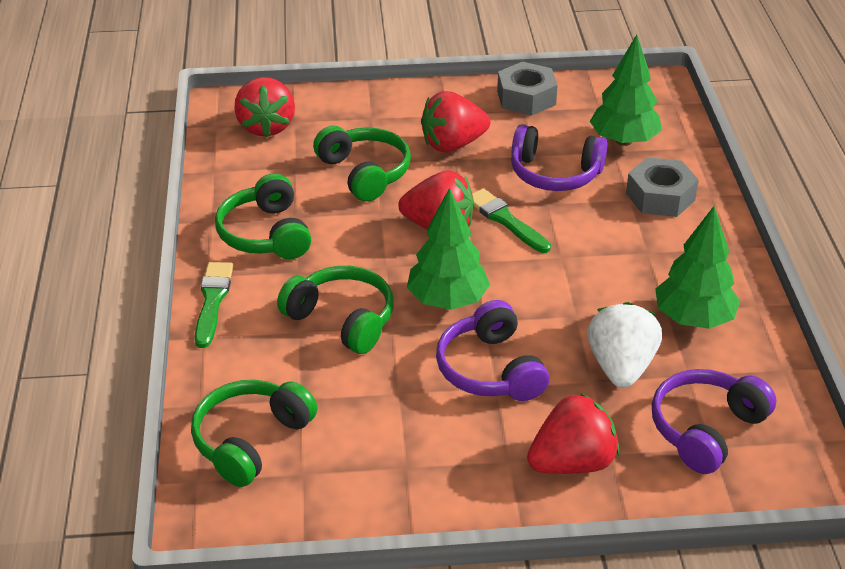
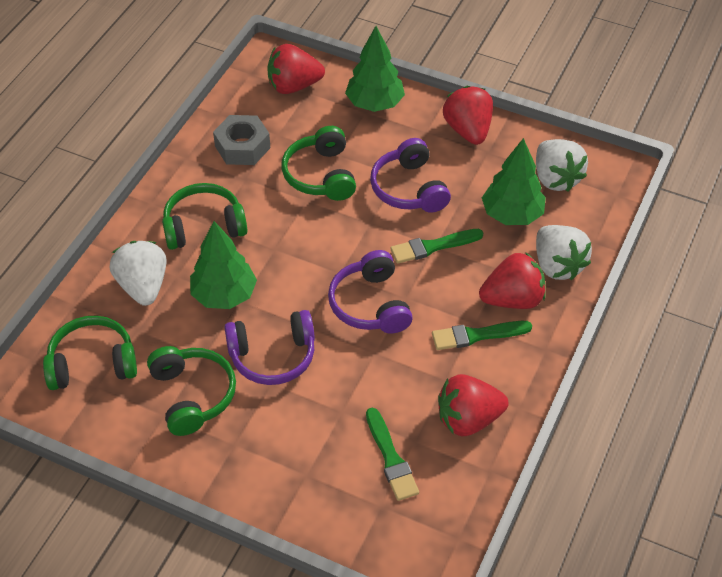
green brush: 2 -> 3
grey nut: 2 -> 1
white strawberry: 1 -> 3

